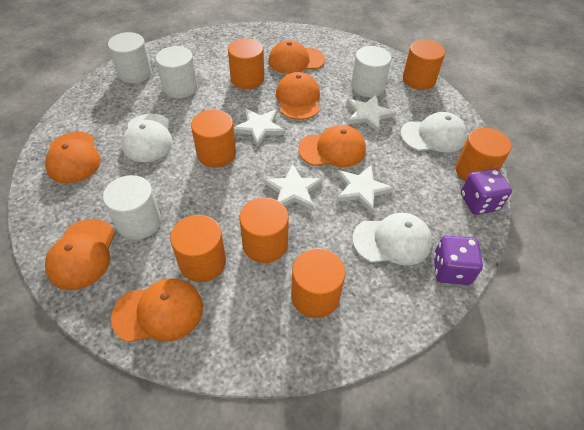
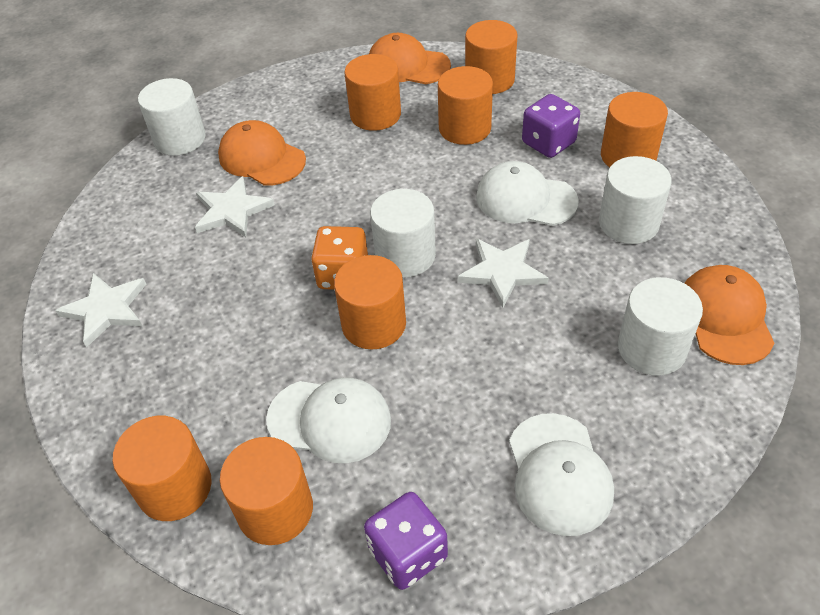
orange cap: 6 -> 3
orange dice: 0 -> 1
white star: 4 -> 3

